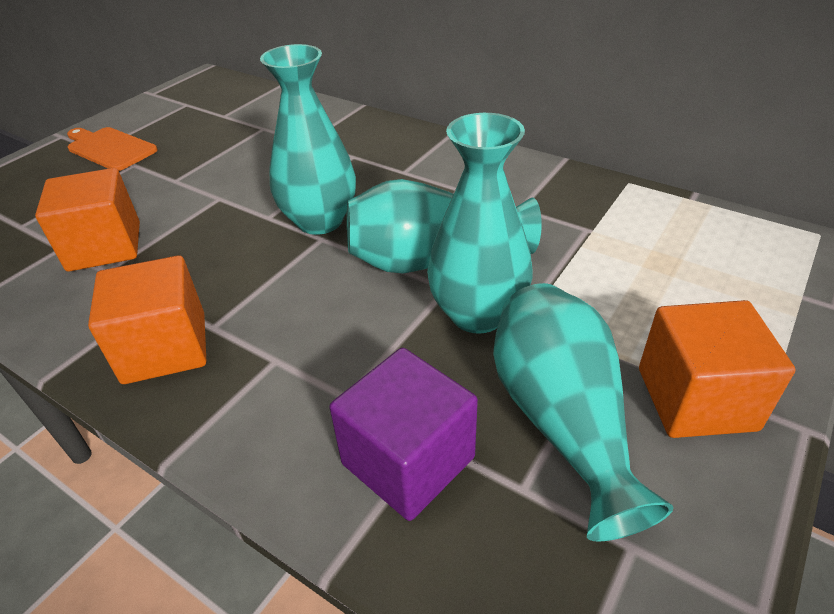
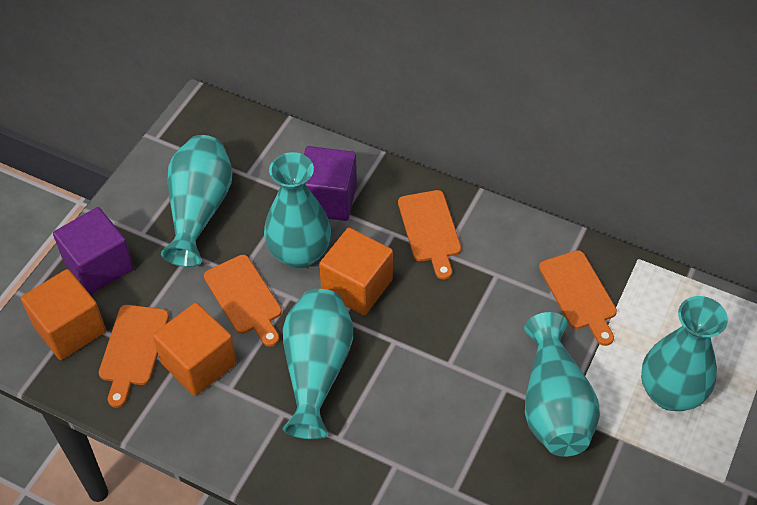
orange cutting board: 1 -> 4
purple cube: 1 -> 2
turquoise vase: 4 -> 5

